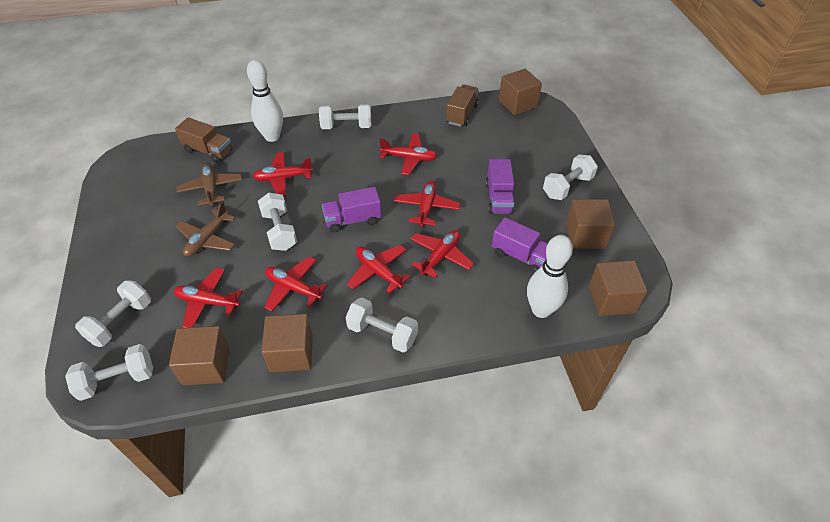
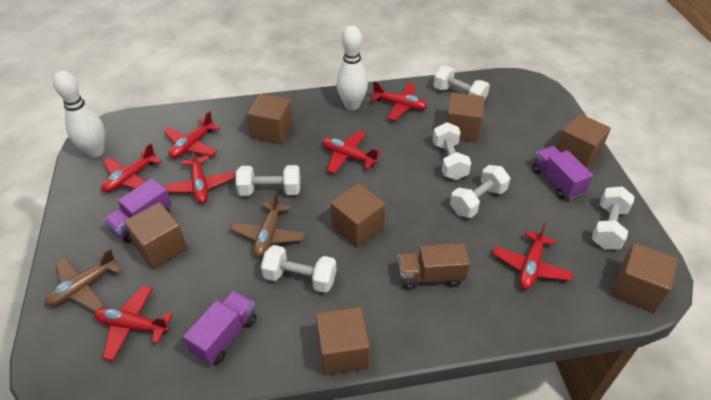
brown cube: 5 -> 7
brown truck: 2 -> 1

